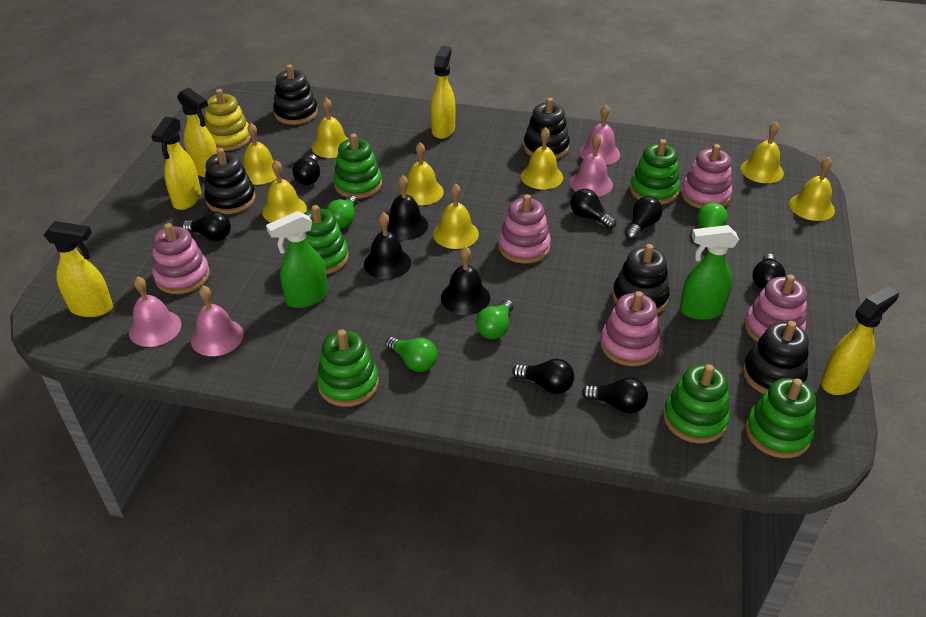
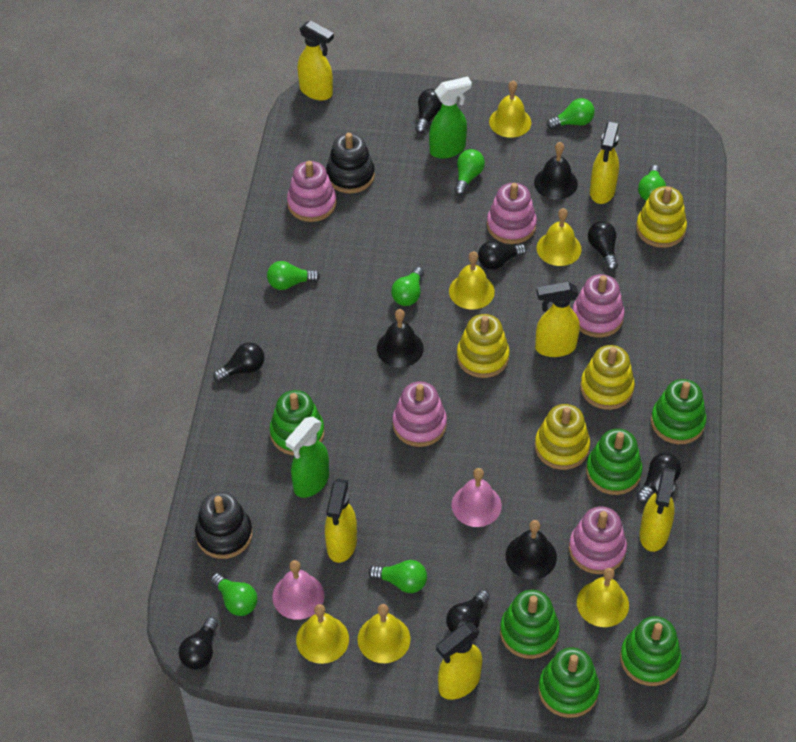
black stacking toy: 5 -> 2
green light bulb: 4 -> 7
pink bell: 4 -> 2
yellow bell: 8 -> 6
yellow spray bottle: 5 -> 6
yellow stacking toy: 1 -> 4

